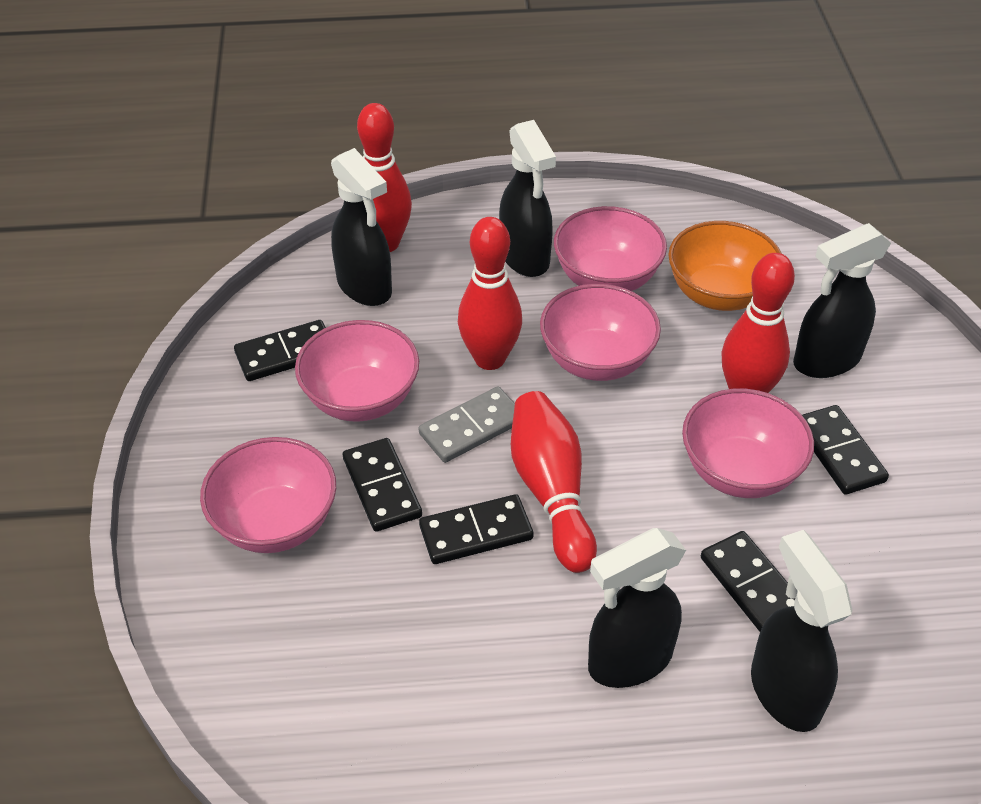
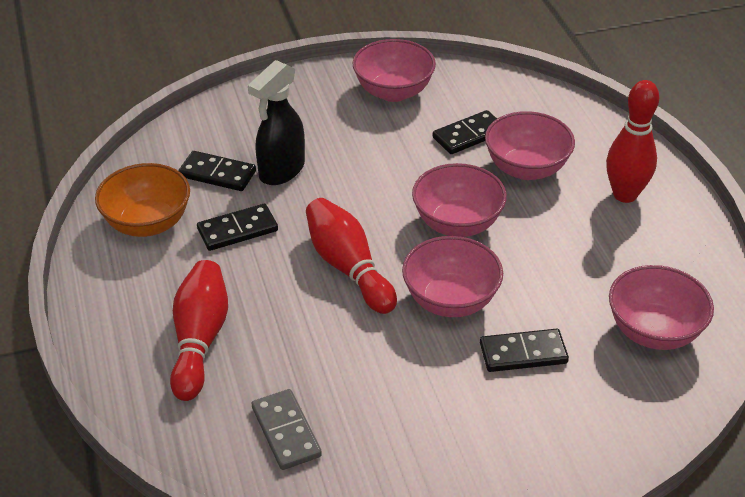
black domino: 5 -> 4
black spray bottle: 5 -> 1
red bowling pin: 4 -> 3

